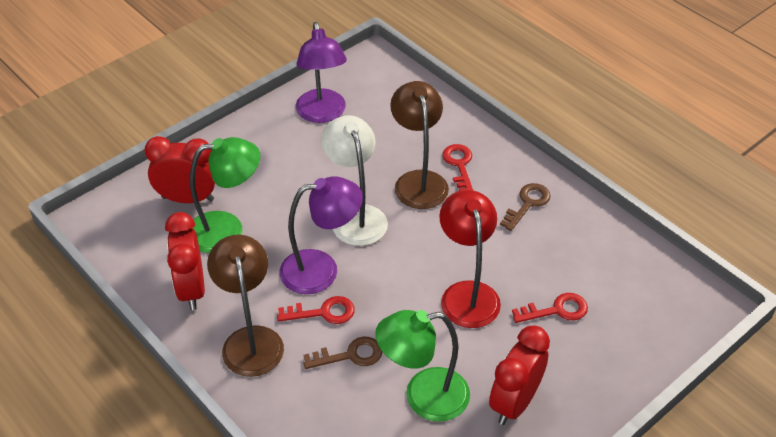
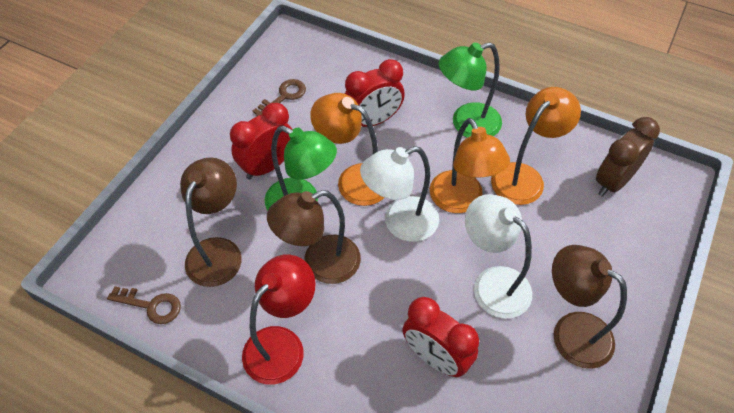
brown clock: 0 -> 1
brown lamp: 2 -> 3
orange lamp: 0 -> 3
purple lamp: 2 -> 0
red key: 3 -> 0
white lamp: 1 -> 2

